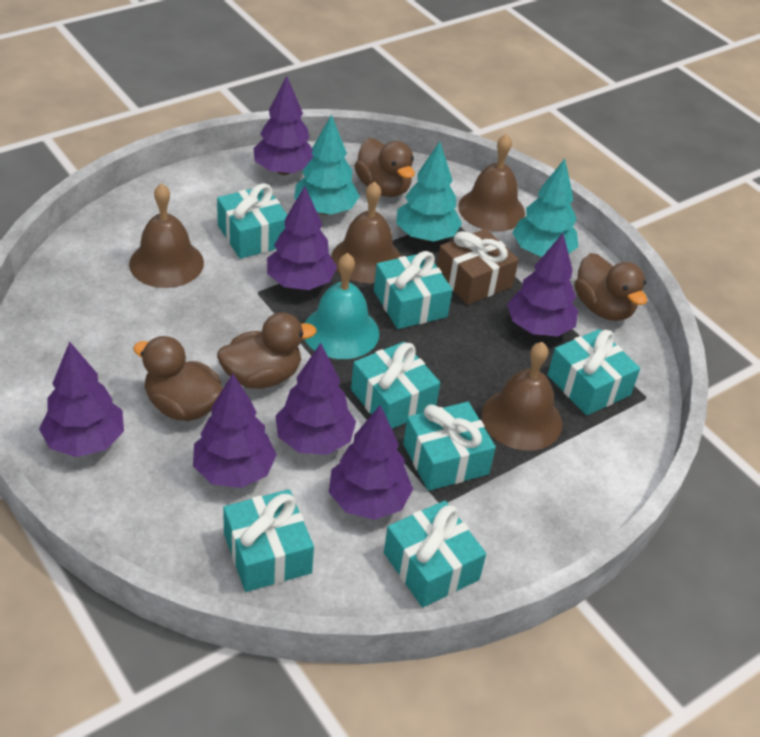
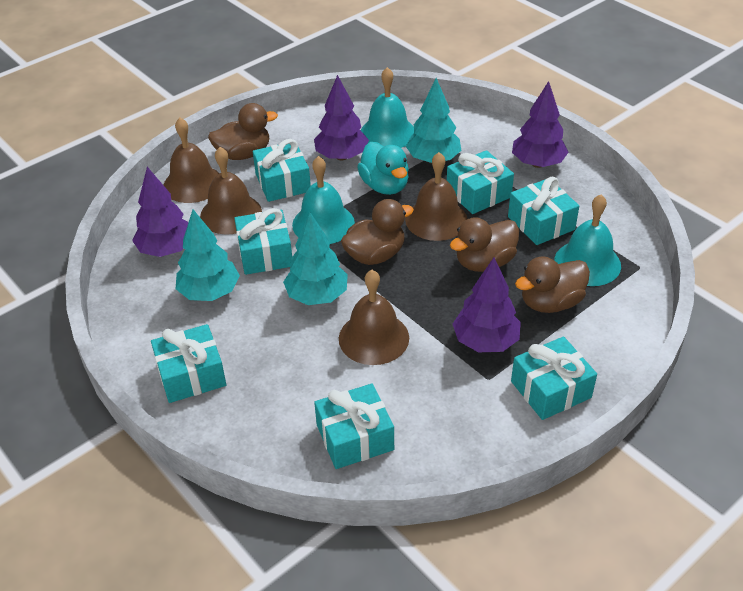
brown gift: 1 -> 0
purple tree: 7 -> 4
turquoise bell: 1 -> 3
turquoise duck: 0 -> 1

